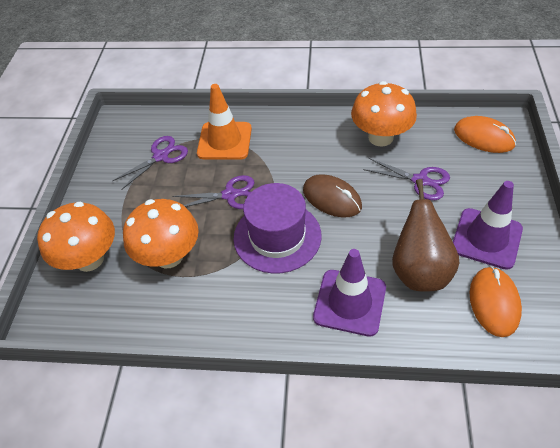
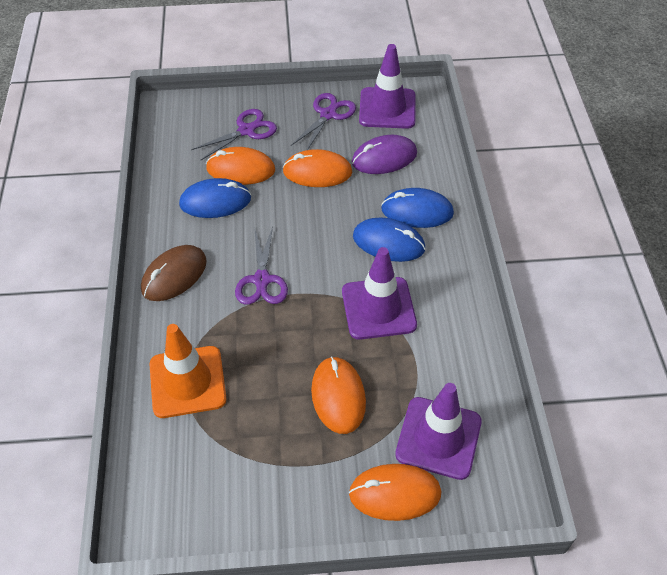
blue mouse: 0 -> 3
brown pear: 1 -> 0
orange mouse: 2 -> 4
orange mushroom: 3 -> 0
purple hat: 1 -> 0
purple mouse: 0 -> 1
purple traffic cone: 2 -> 3

